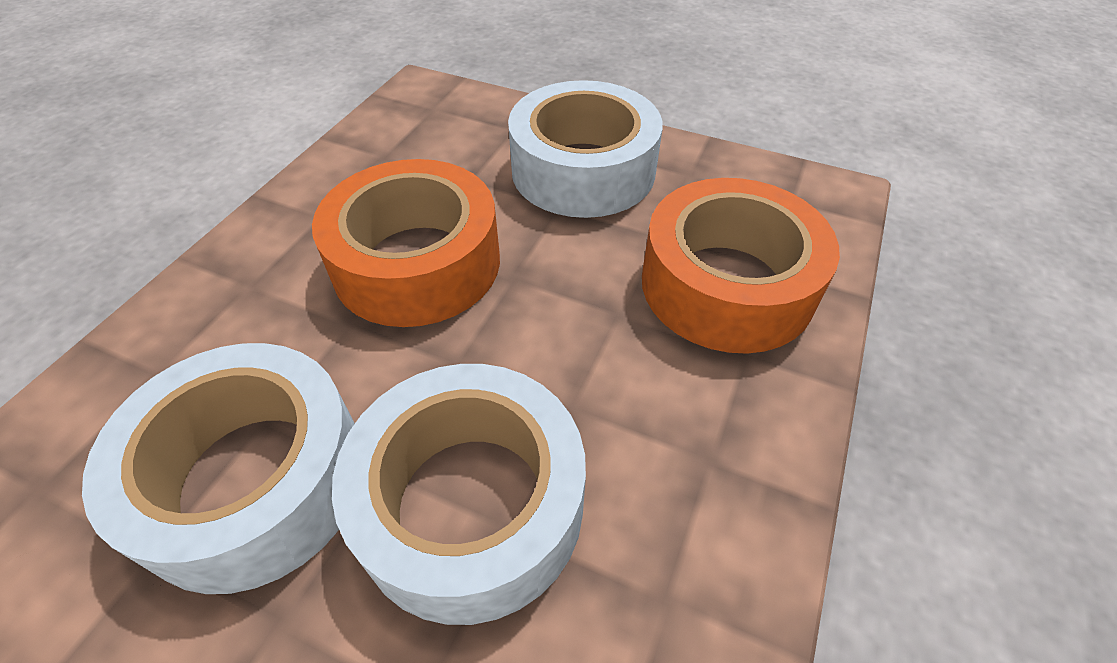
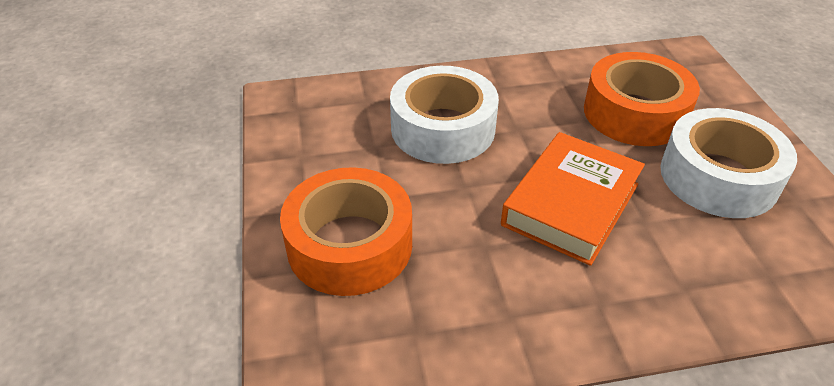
orange book: 0 -> 1
white tape: 3 -> 2

